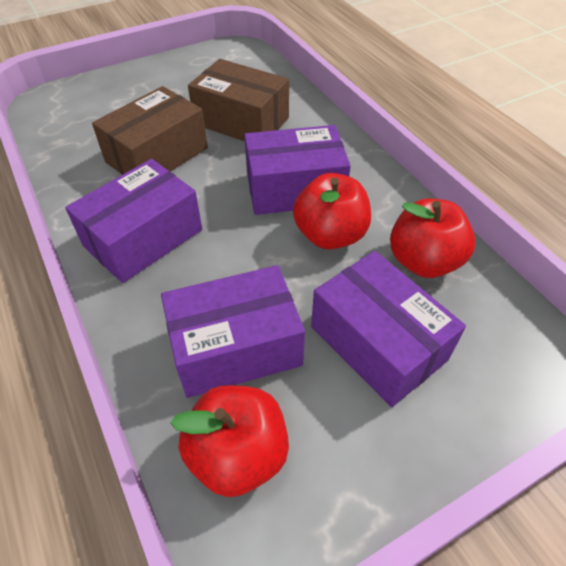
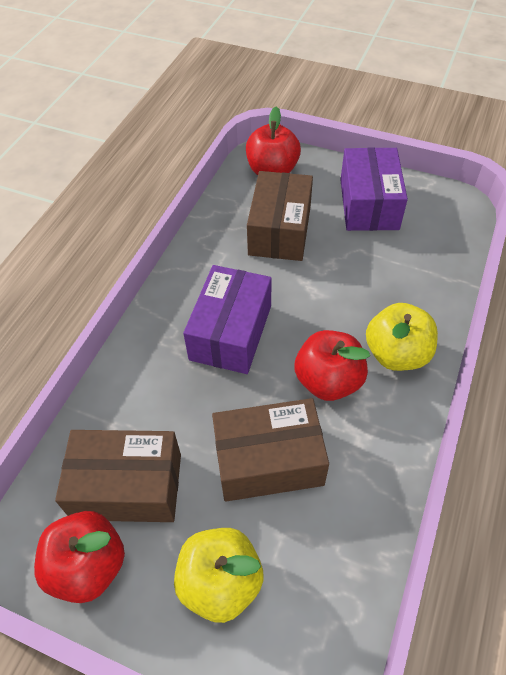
brown box: 2 -> 3
purple box: 4 -> 2
yellow apple: 0 -> 2

